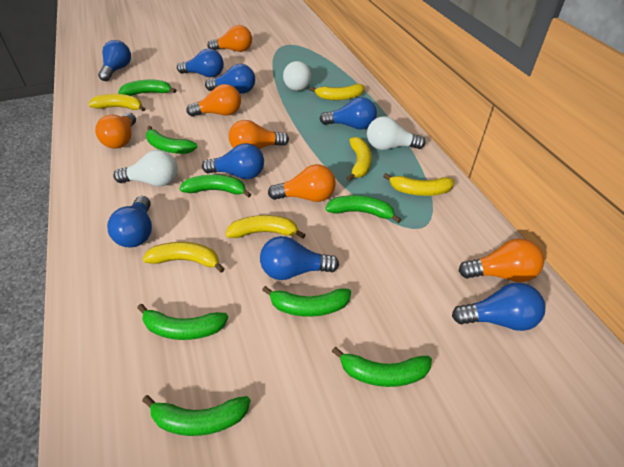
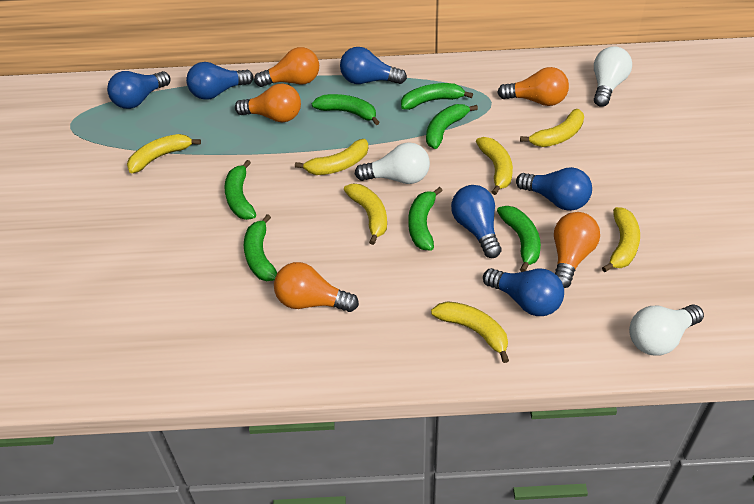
blue light bulb: 8 -> 6
green banana: 8 -> 7
orange light bulb: 6 -> 5
yellow banana: 6 -> 7

